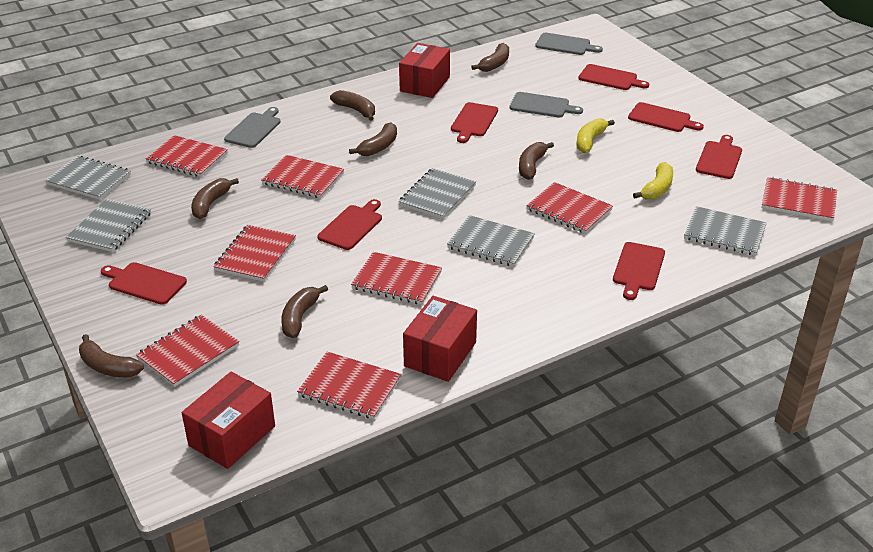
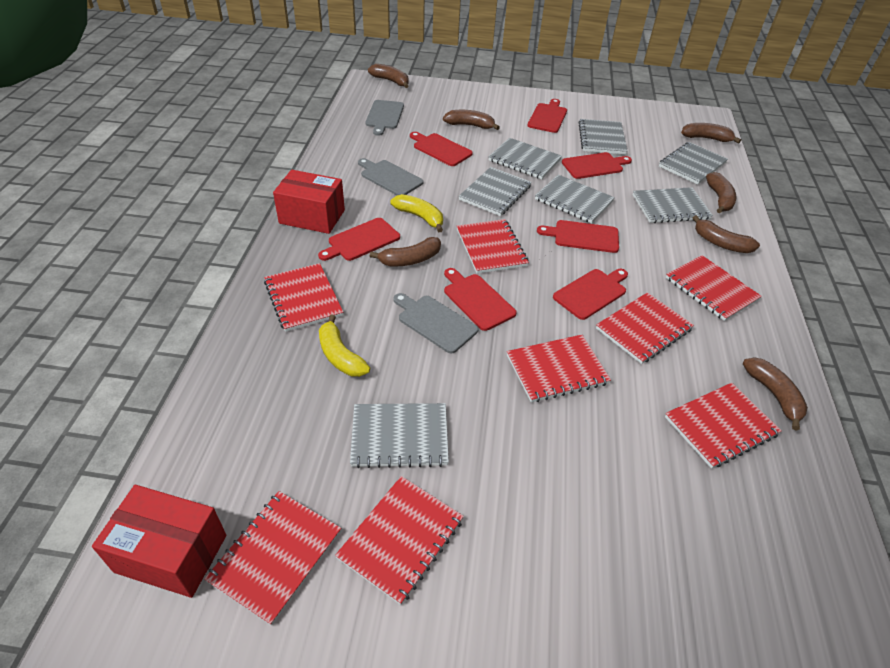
grey notebook: 5 -> 7
red box: 3 -> 2

